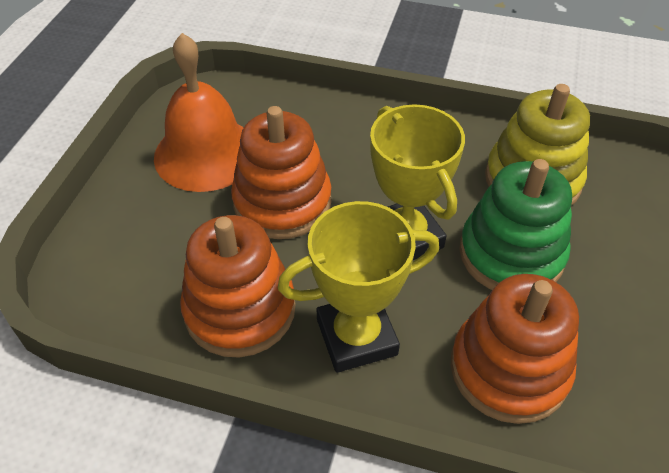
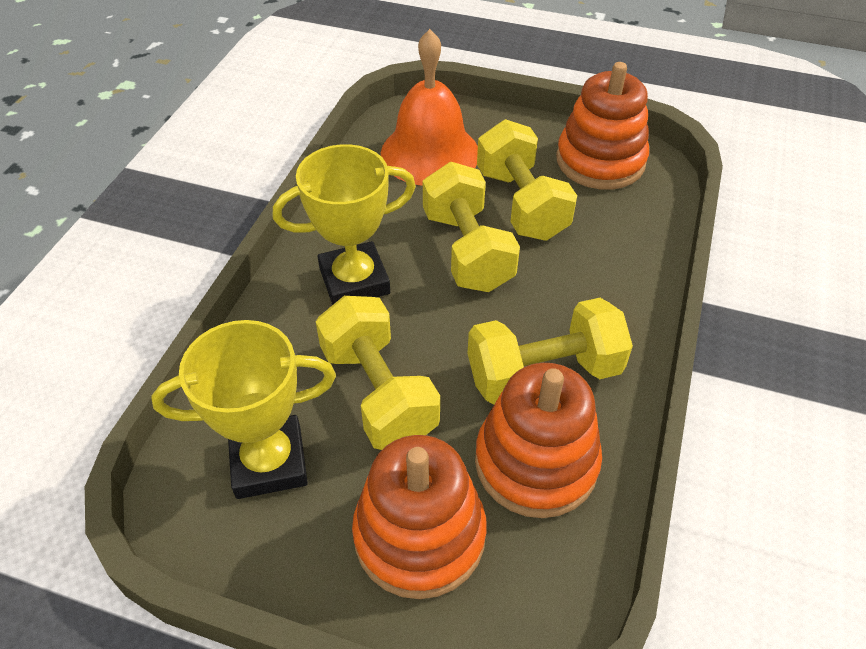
green stacking toy: 1 -> 0
yellow dumbbell: 0 -> 4
yellow stacking toy: 1 -> 0

